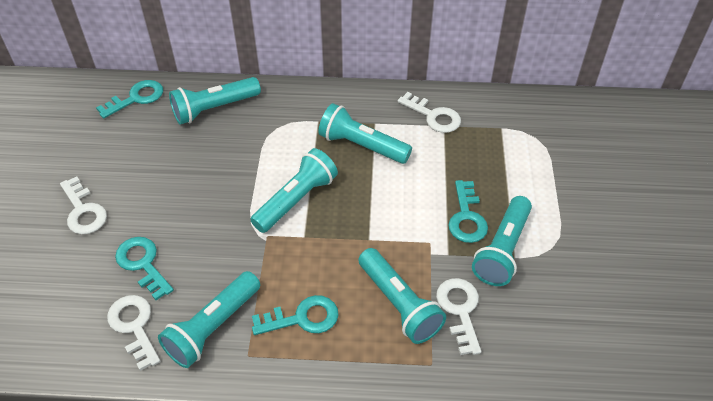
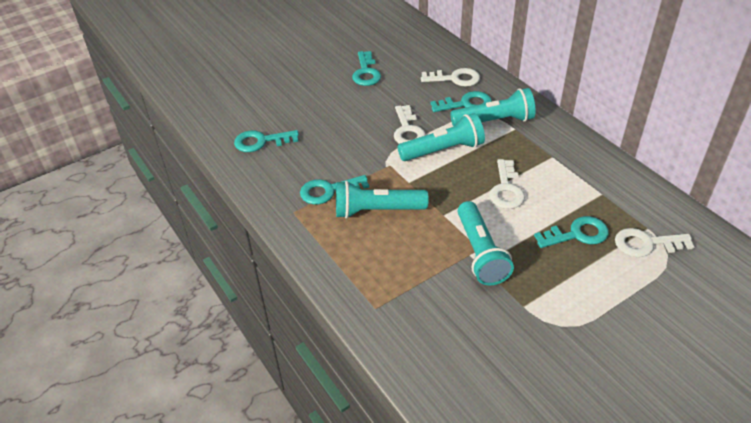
turquoise flashlight: 6 -> 4
turquoise key: 4 -> 5

